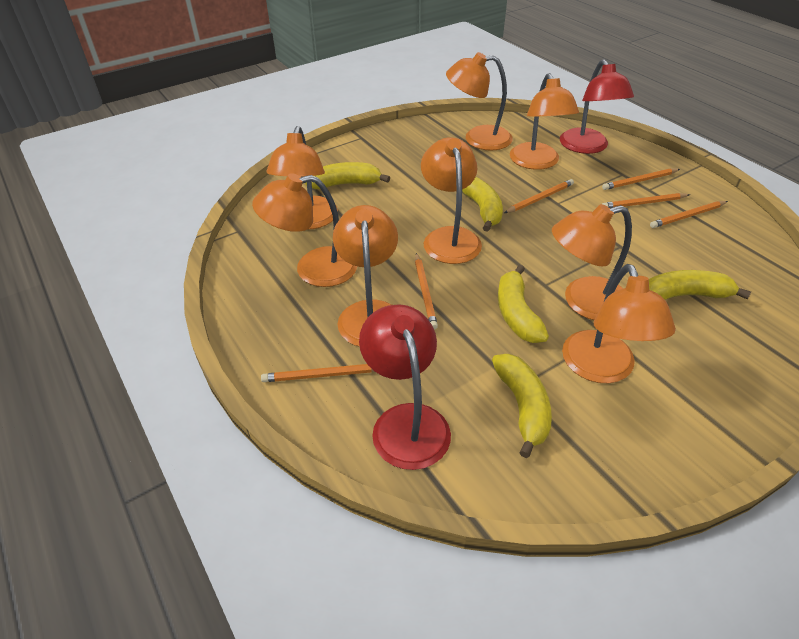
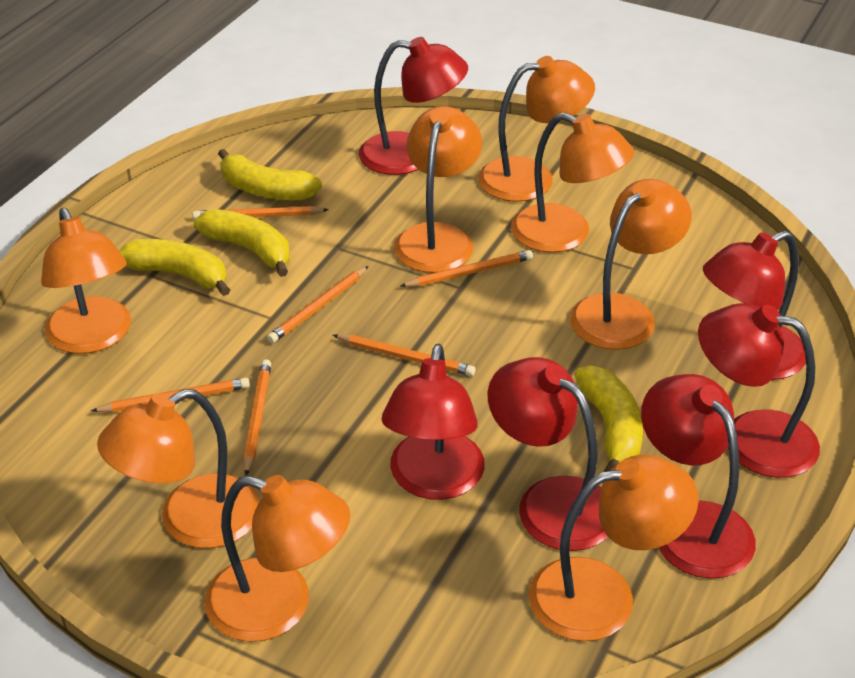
red lamp: 2 -> 6
yellow banana: 5 -> 4

